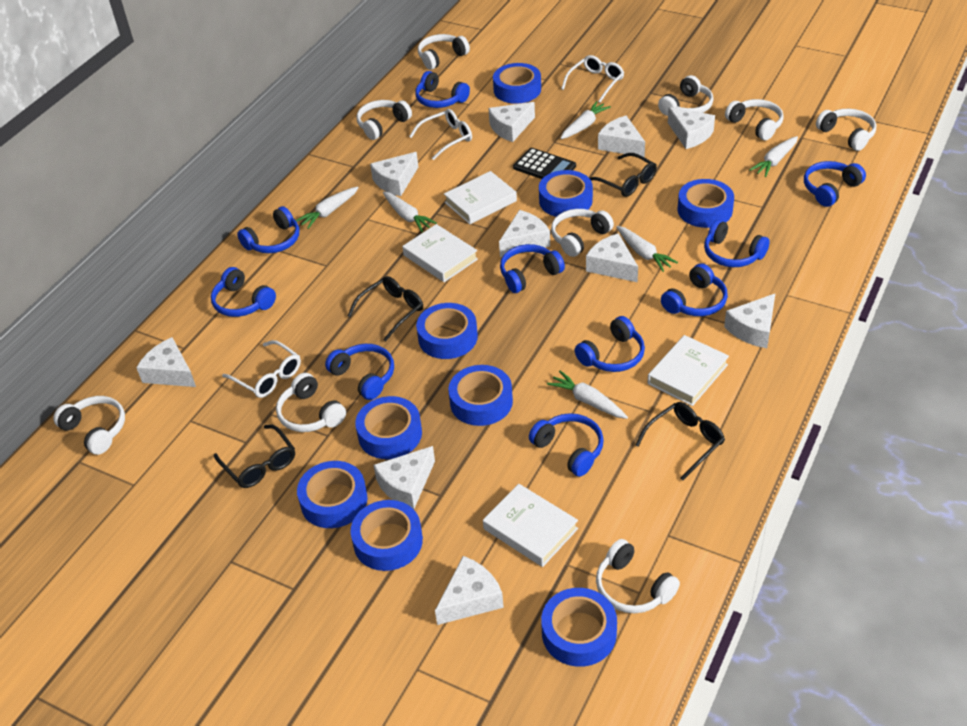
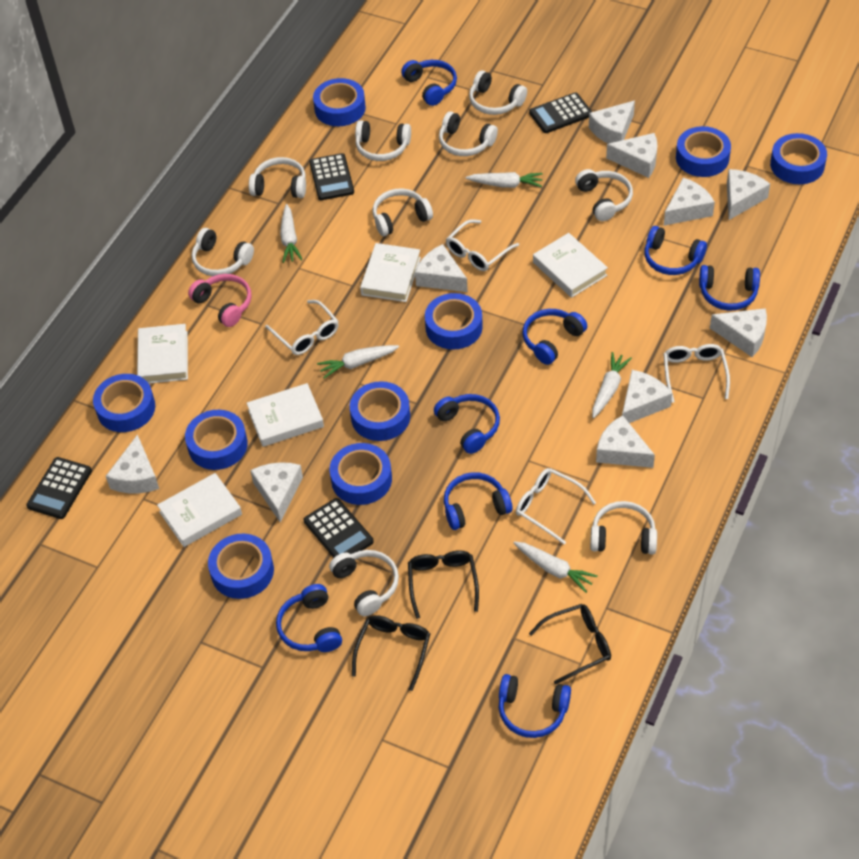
black calculator: 1 -> 4
black glasses: 4 -> 3
blue headphones: 10 -> 8
pink headphones: 0 -> 1
white book: 4 -> 5
white carrot: 6 -> 5
white glasses: 3 -> 4

